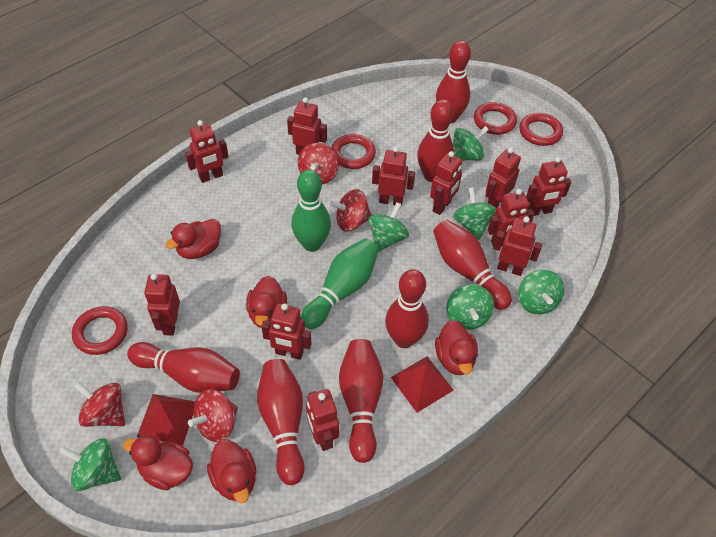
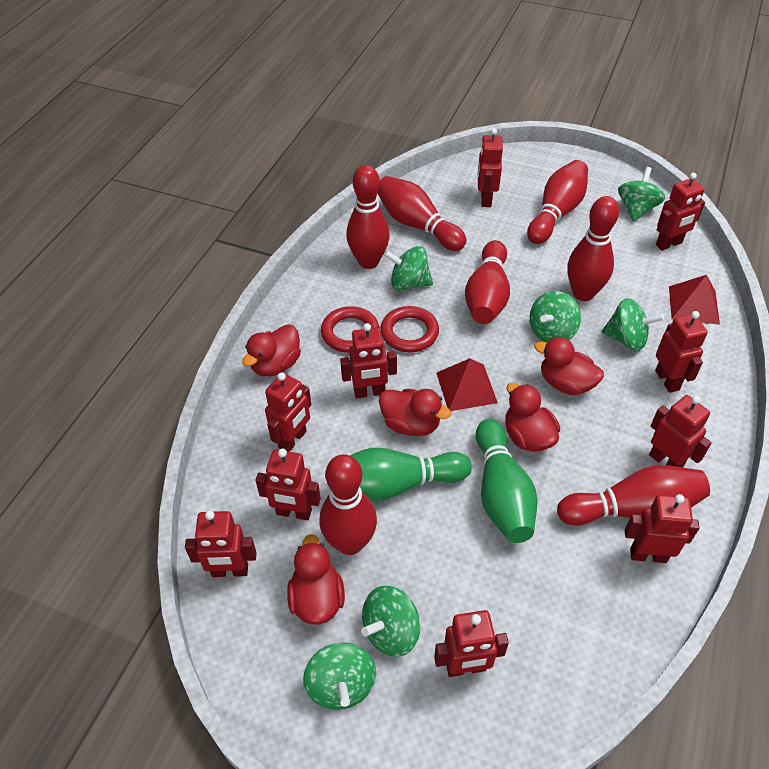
red ring: 4 -> 2
red robot: 11 -> 10
red spinning top: 4 -> 0

